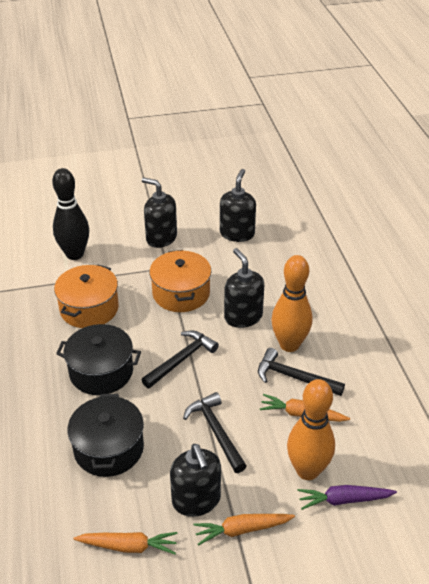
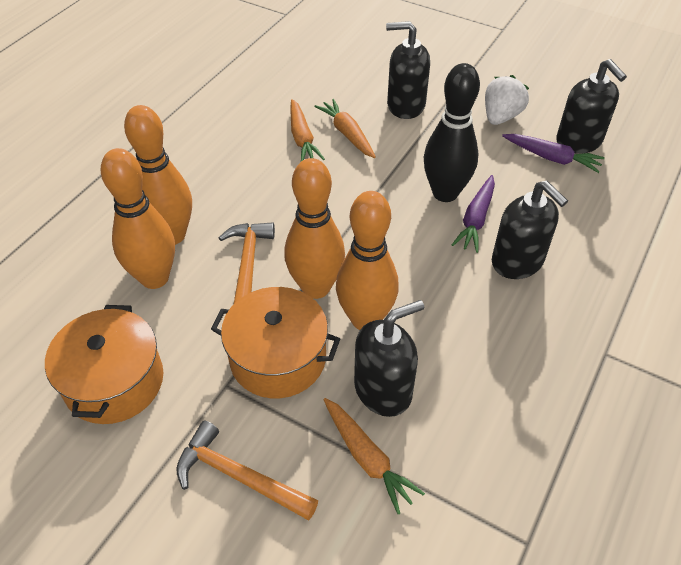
black hammer: 3 -> 0
black pot: 2 -> 0
orange bowling pin: 2 -> 4
orange hammer: 0 -> 2
purple carrot: 1 -> 2
white strawberry: 0 -> 1

